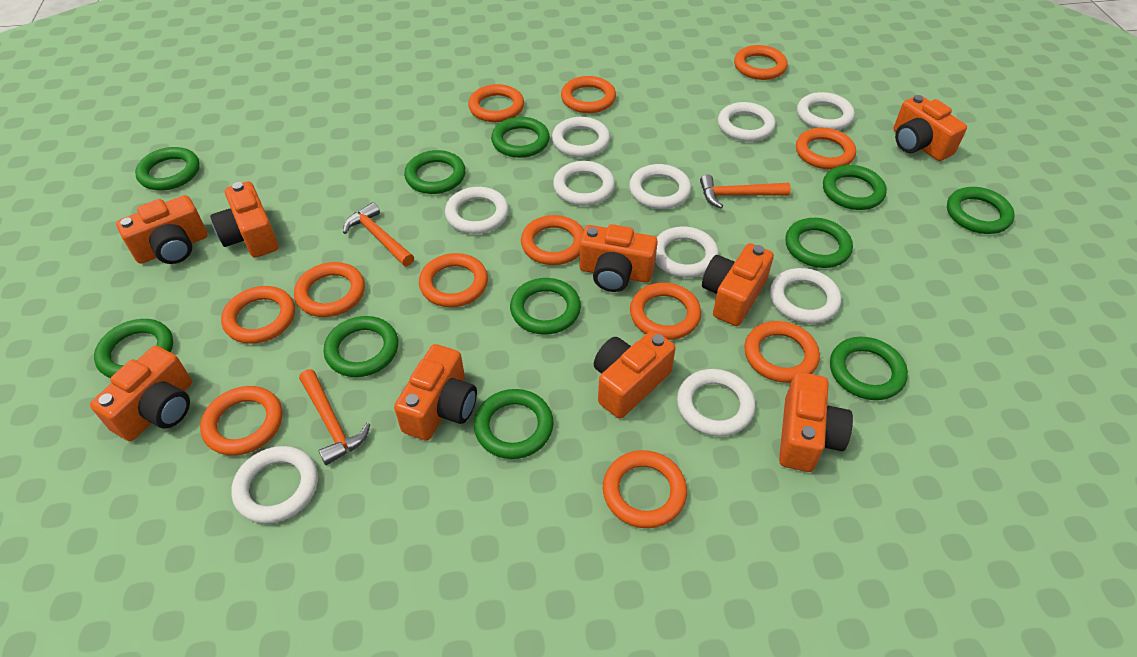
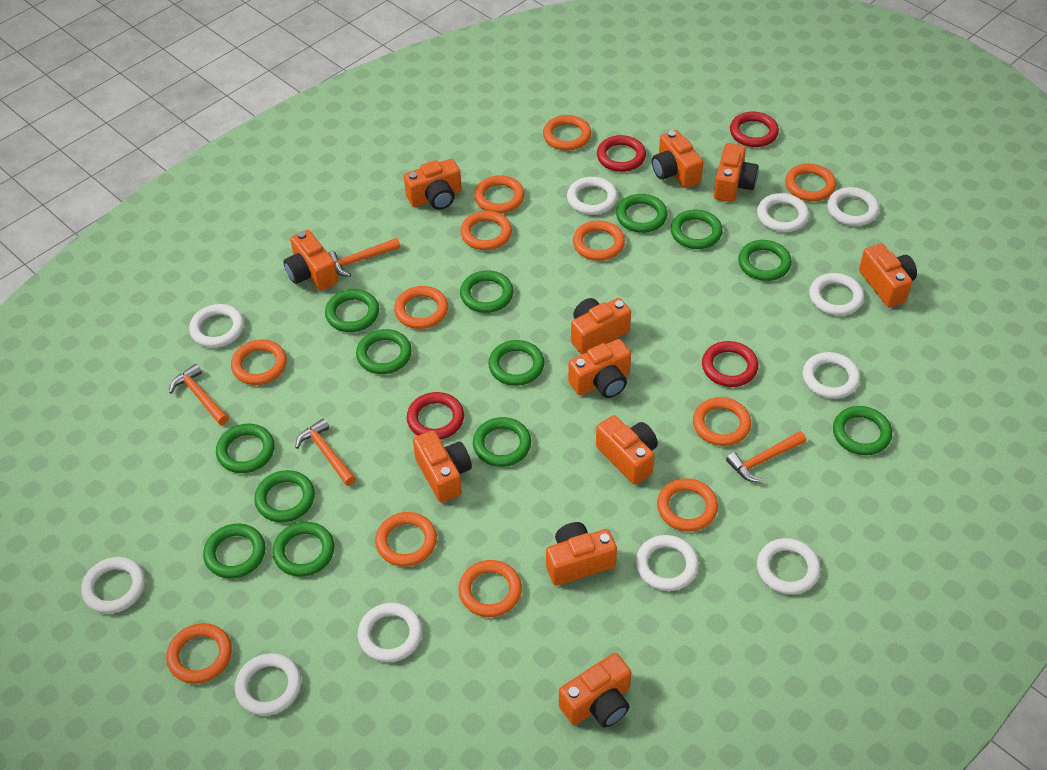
green ring: 11 -> 13
orange camera: 9 -> 11
orange hammer: 3 -> 4
red ring: 0 -> 4
white ring: 10 -> 11

